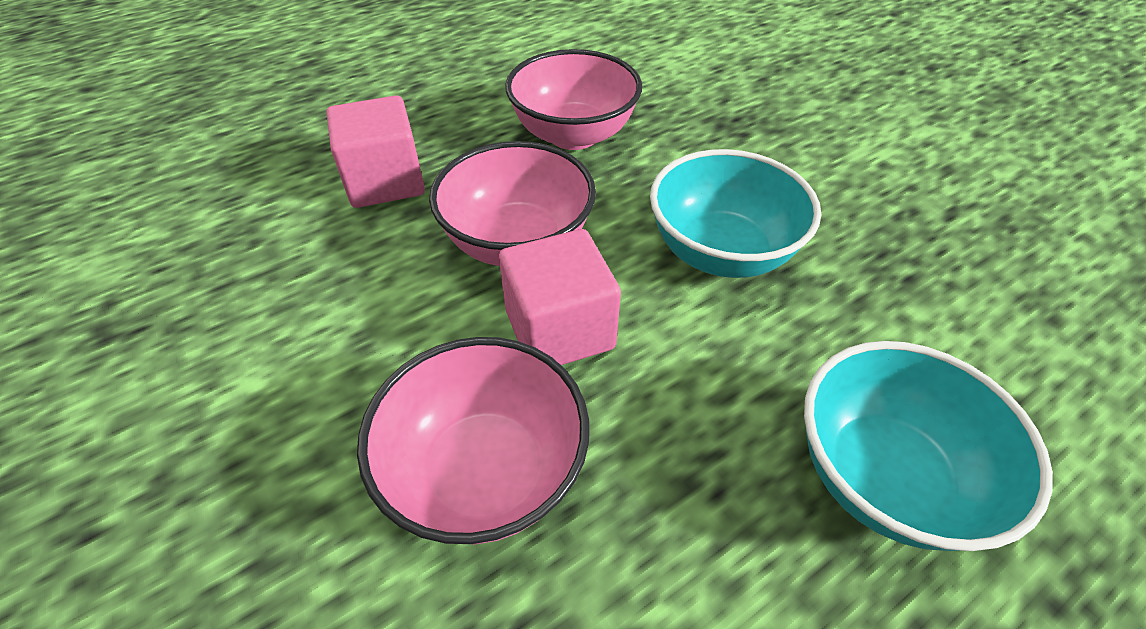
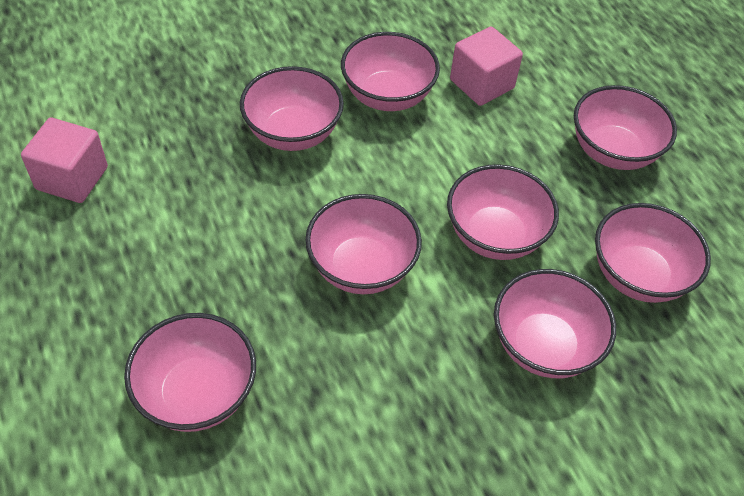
pink bowl: 3 -> 8
turquoise bowl: 2 -> 0

